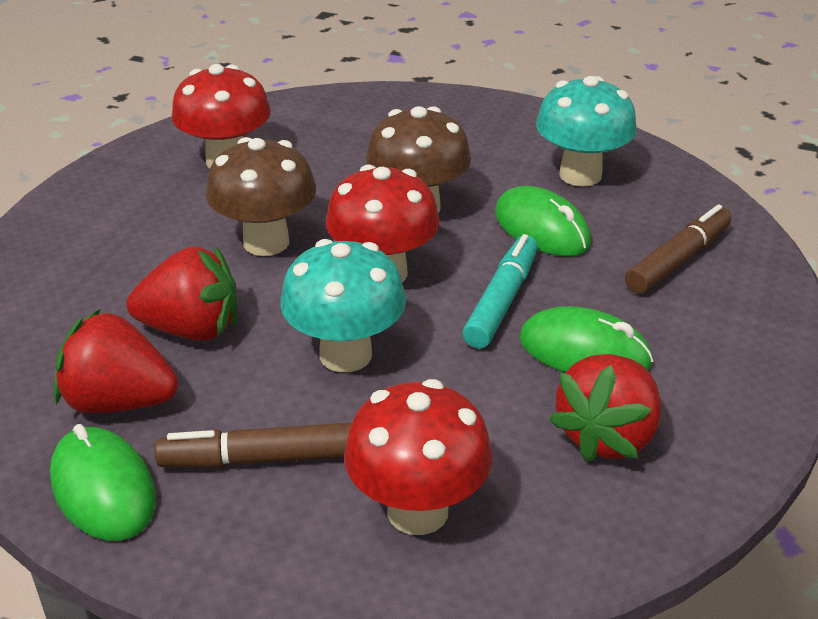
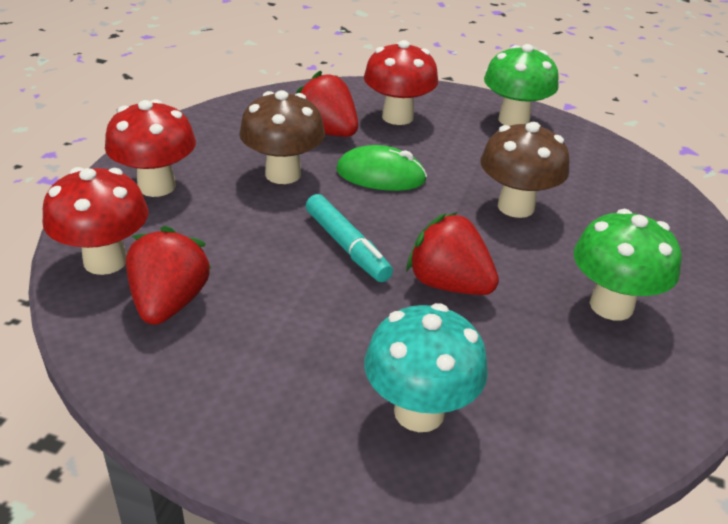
brown marker: 2 -> 0
green mouse: 3 -> 1
green mushroom: 0 -> 2
turquoise mushroom: 2 -> 1

